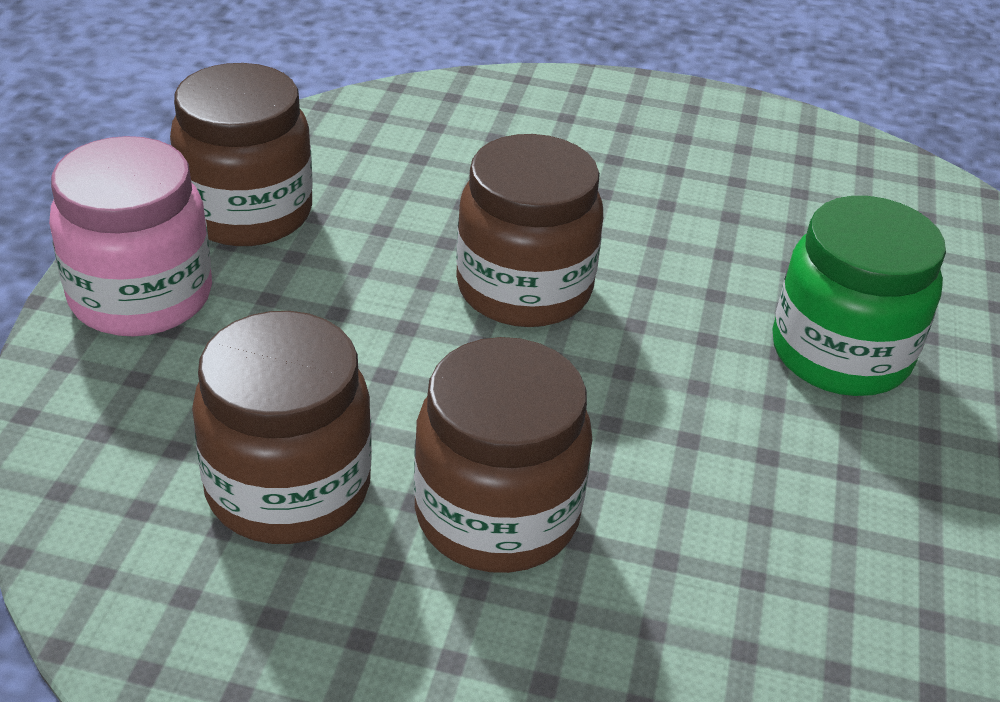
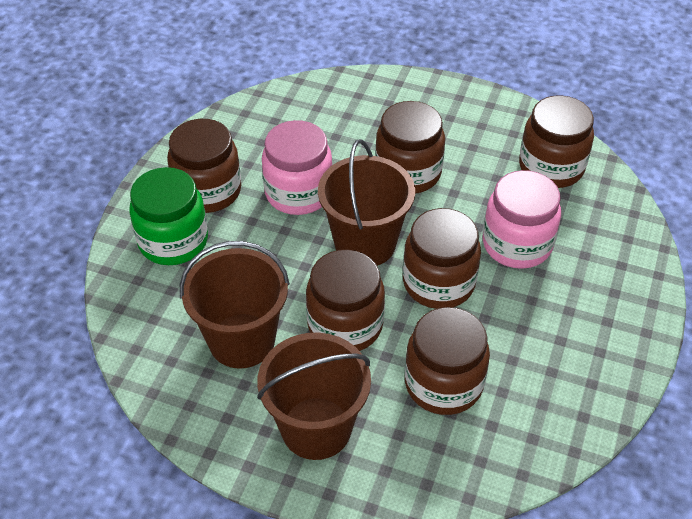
brown bucket: 0 -> 3
brown jar: 4 -> 6
pink jar: 1 -> 2

